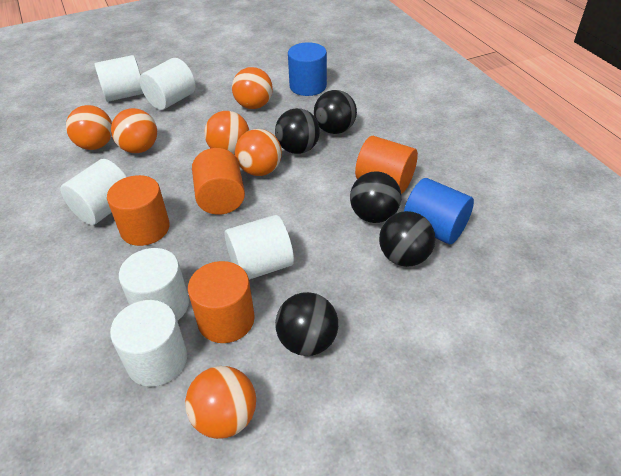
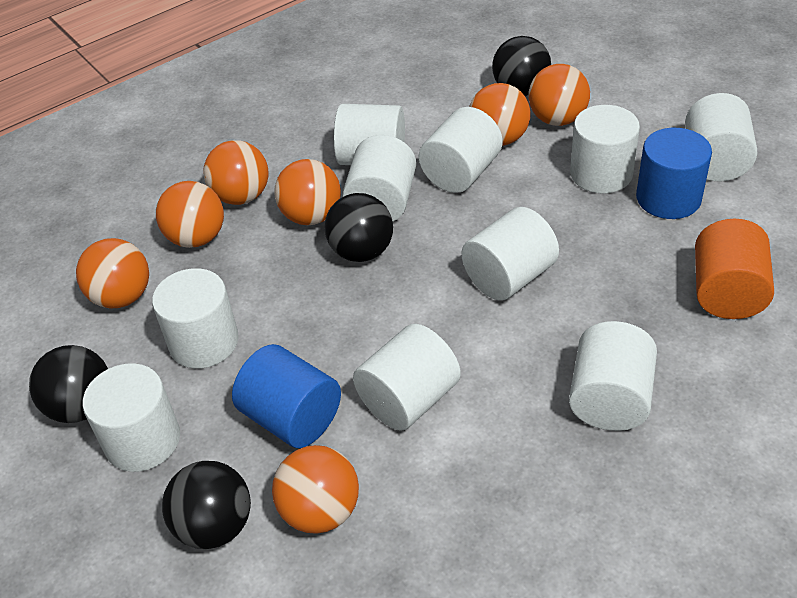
black ball: 5 -> 4
orange ball: 6 -> 7
orange cylinder: 4 -> 1
white cylinder: 6 -> 10

